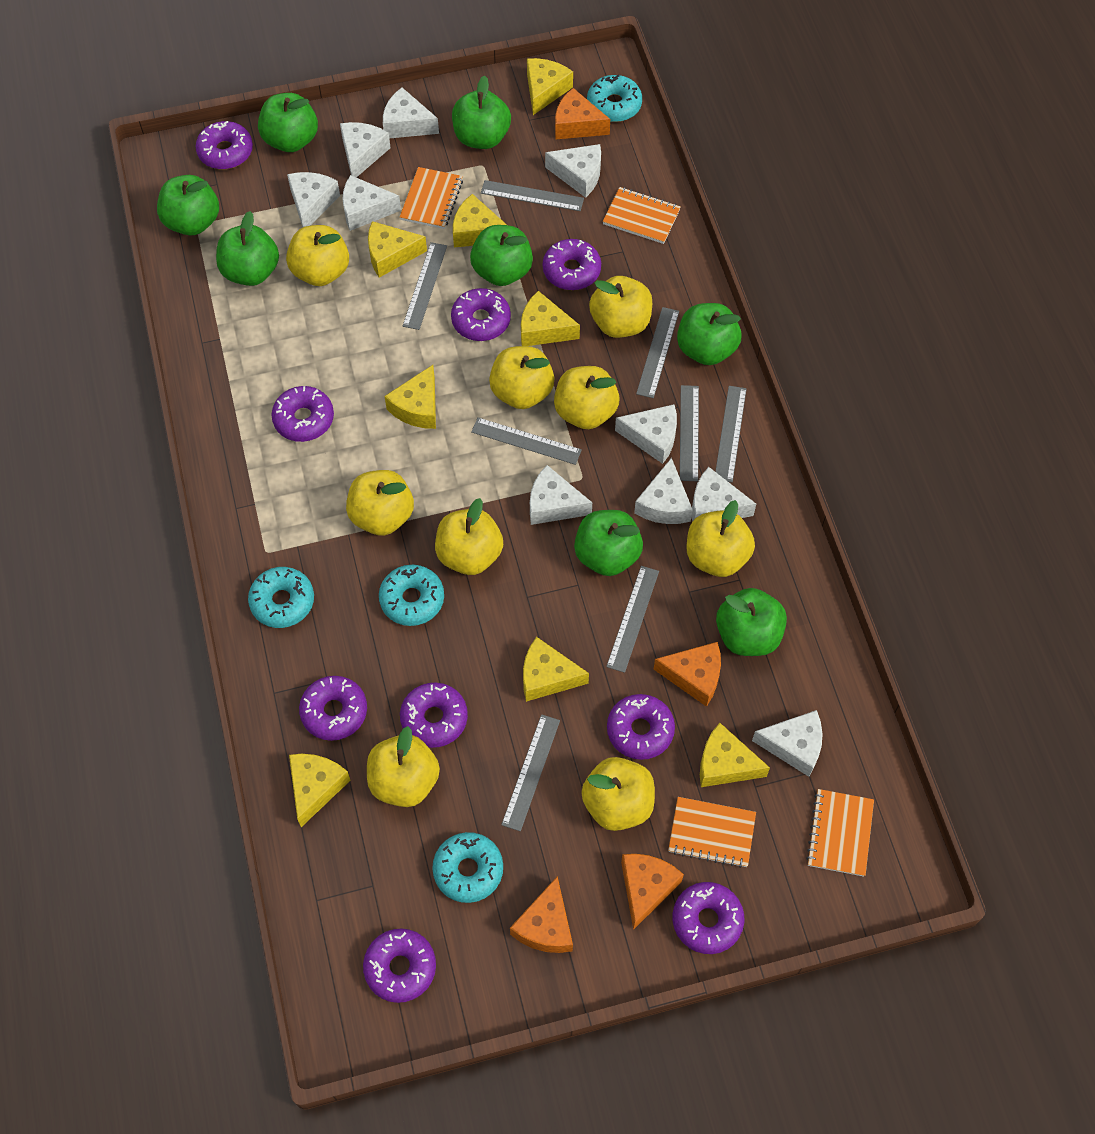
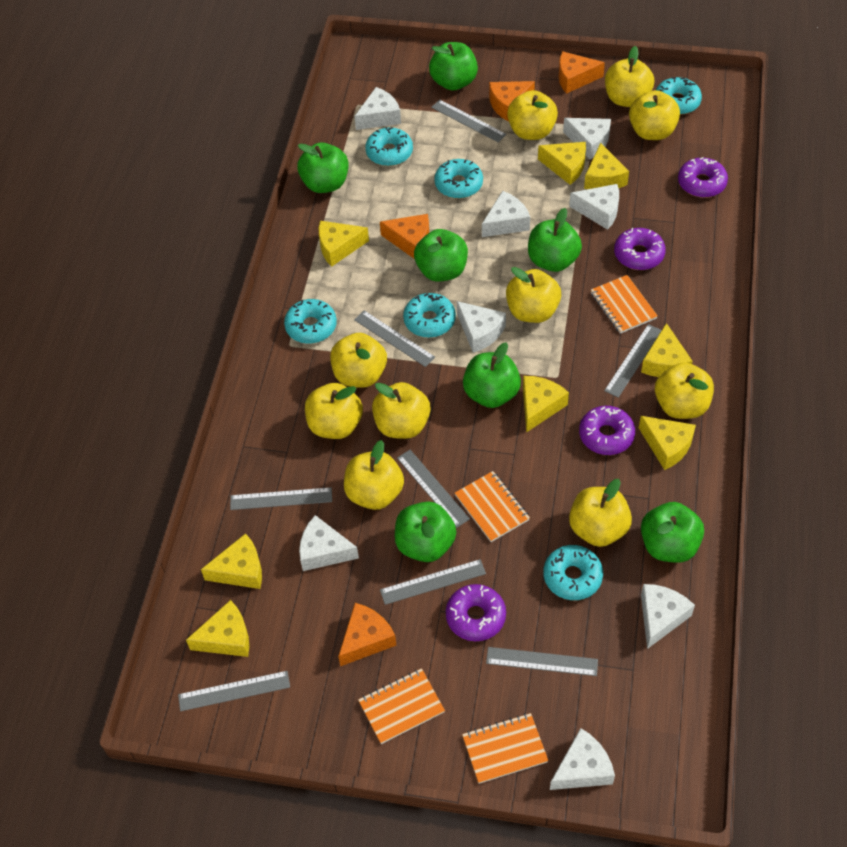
green apple: 8 -> 7
purple donut: 9 -> 4
turquoise donut: 4 -> 6
white cheese: 10 -> 8
yellow apple: 9 -> 10

